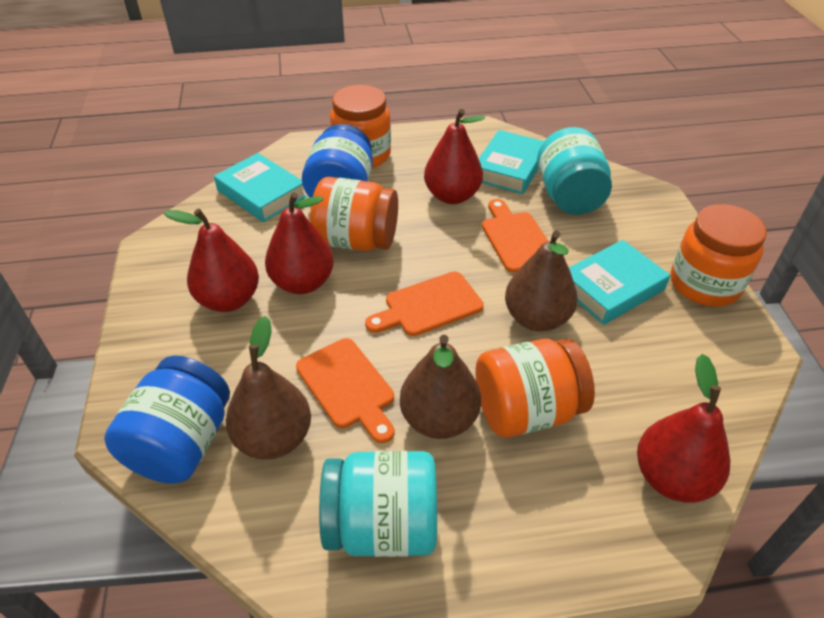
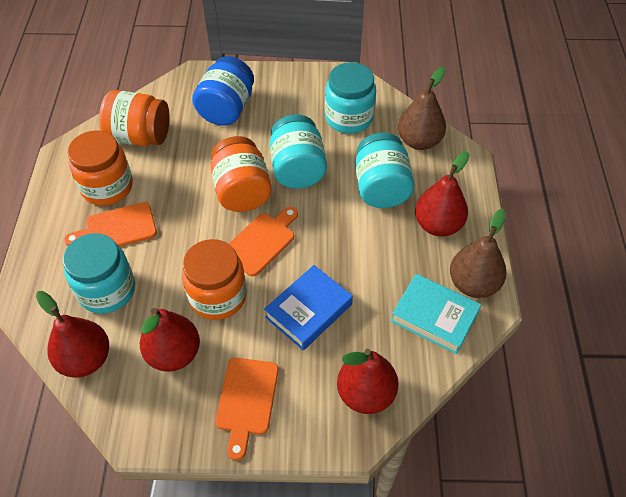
blue book: 0 -> 1
blue jar: 2 -> 1
brown pear: 3 -> 2
turquoise book: 3 -> 1
turquoise jar: 2 -> 4

